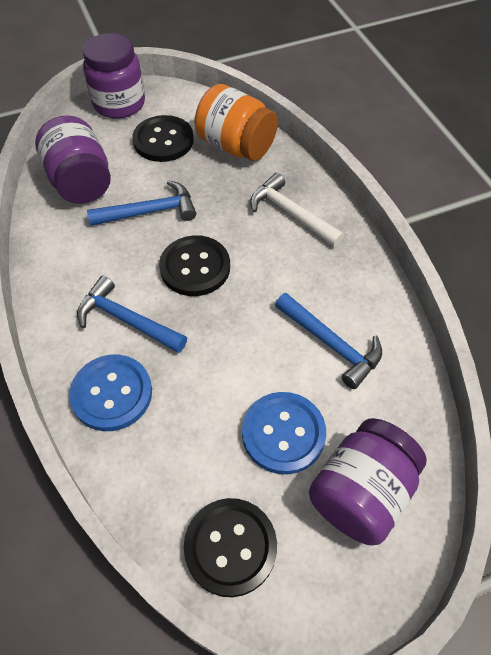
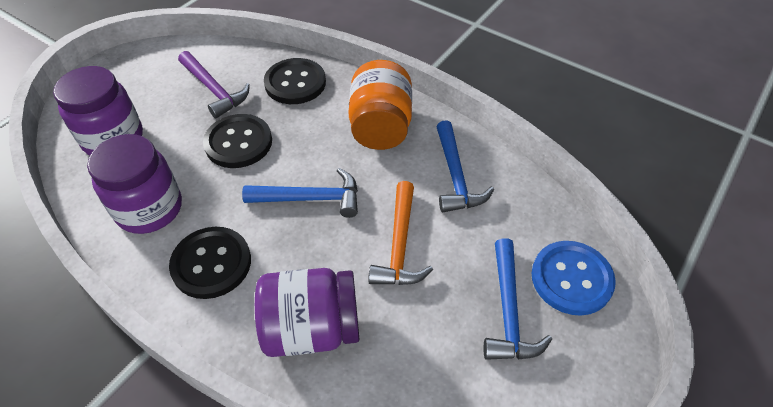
blue button: 2 -> 1
orange hammer: 0 -> 1
purple hammer: 0 -> 1
white hammer: 1 -> 0

